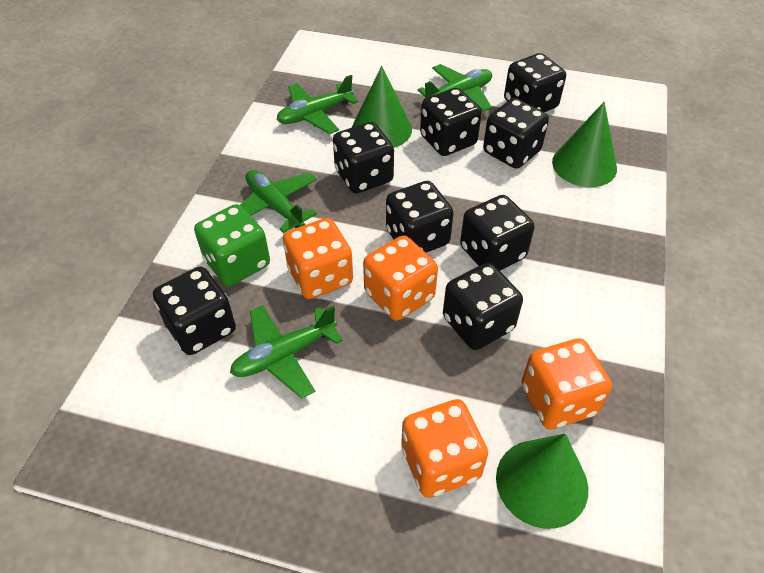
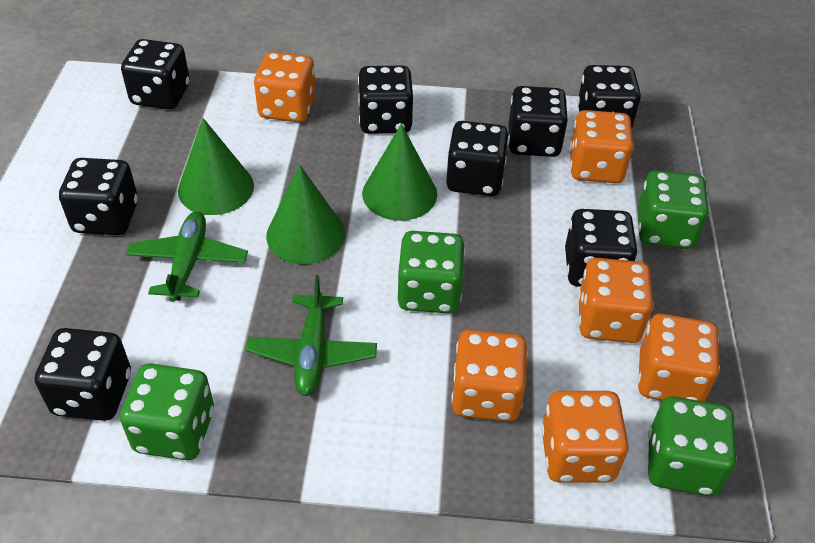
green dice: 1 -> 4
green plane: 4 -> 2
orange dice: 4 -> 6

